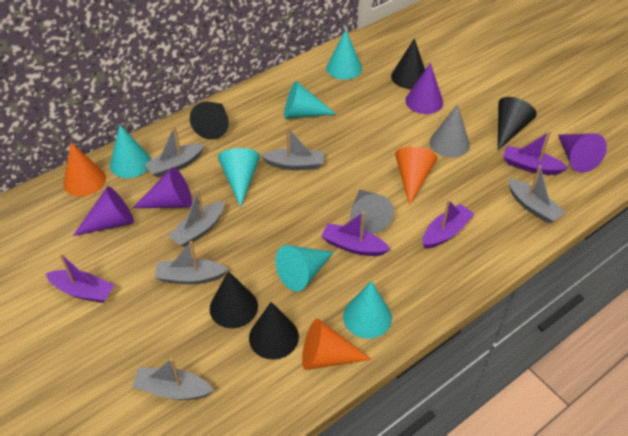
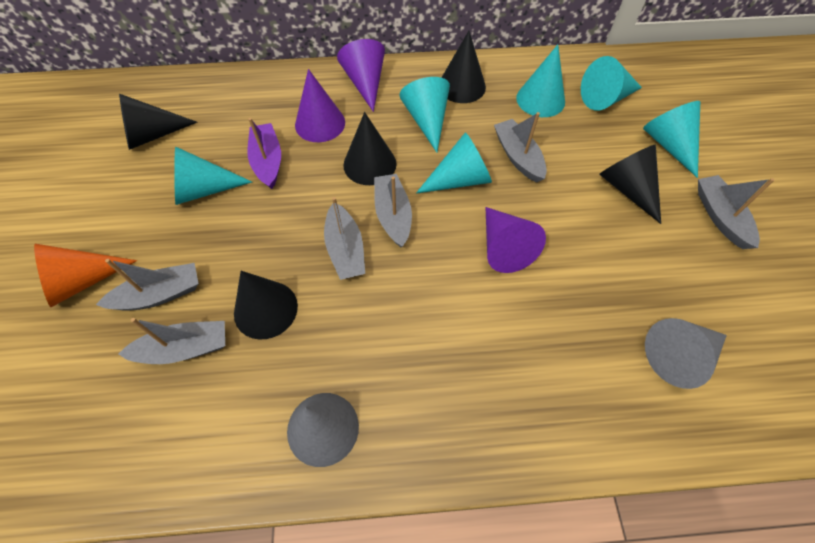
orange cone: 3 -> 1
purple boat: 4 -> 1
purple cone: 4 -> 3

